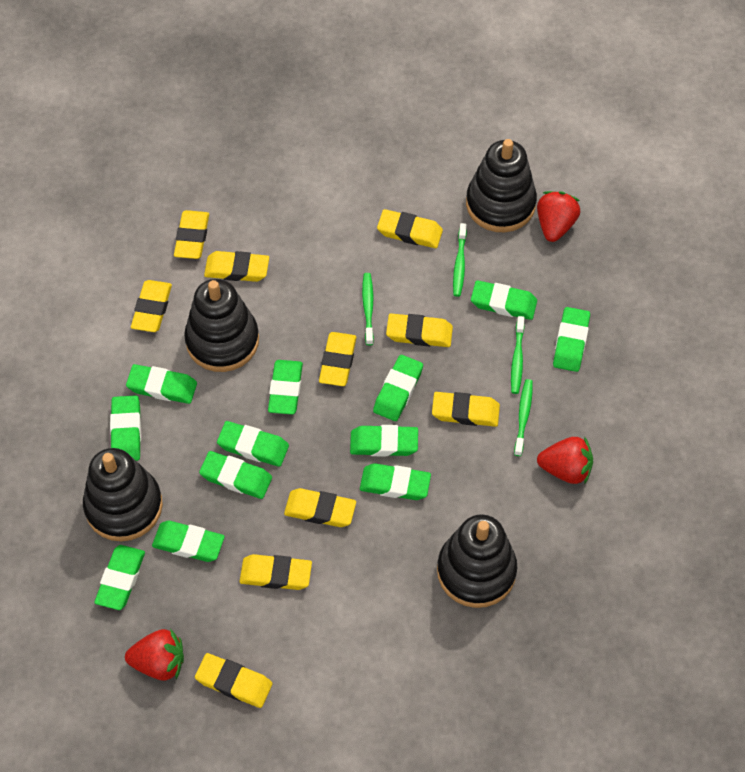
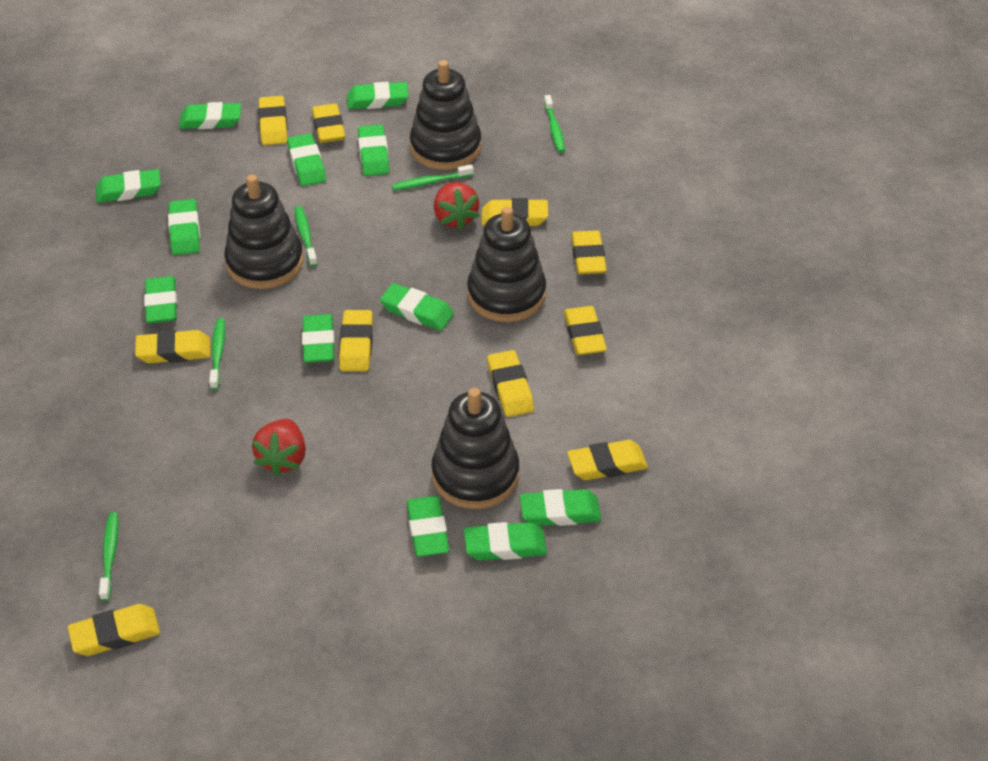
green toothbrush: 4 -> 5
red strawberry: 3 -> 2

